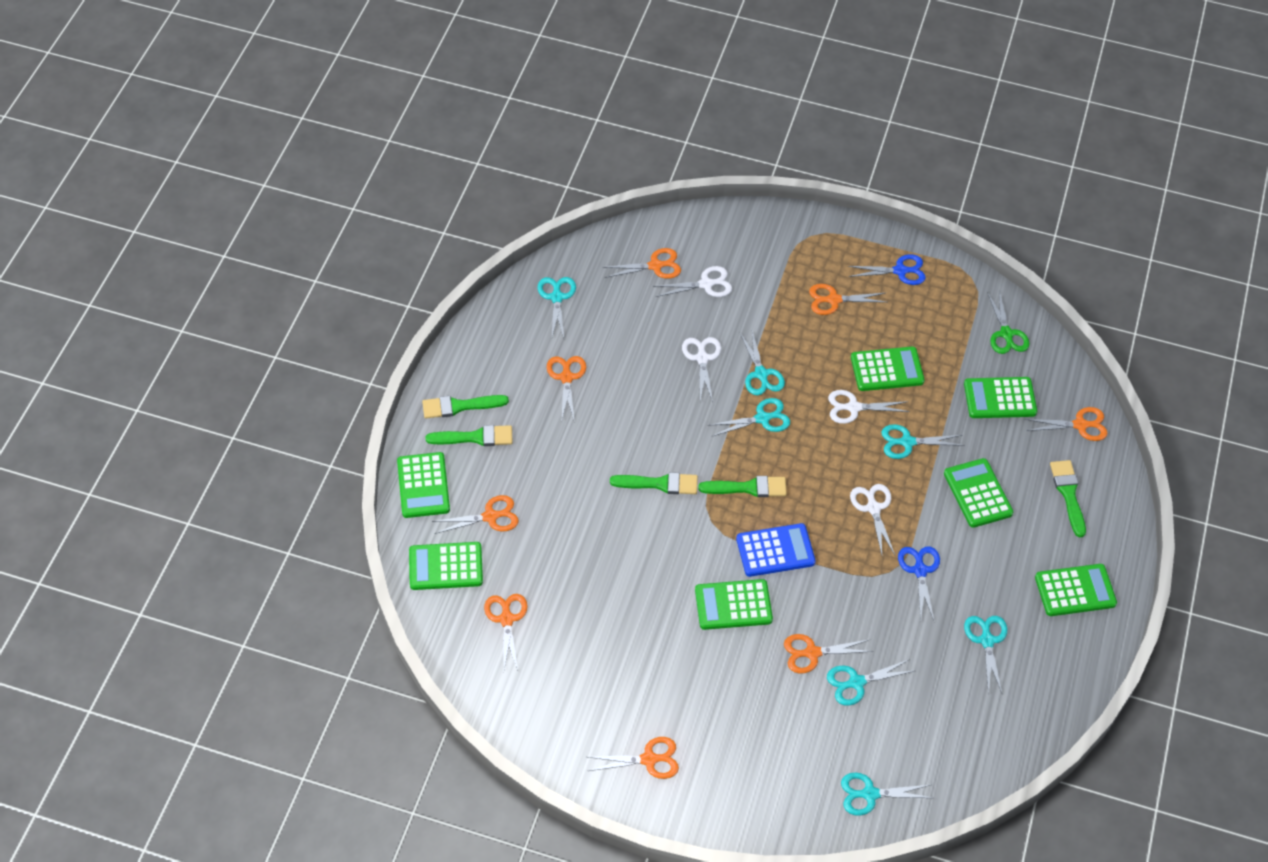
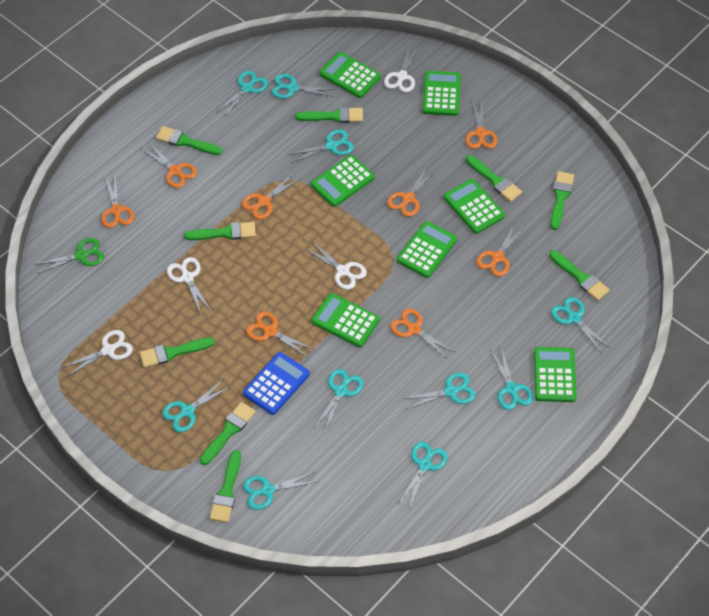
blue scissors: 2 -> 0
green brush: 5 -> 9
turquoise scissors: 7 -> 10

